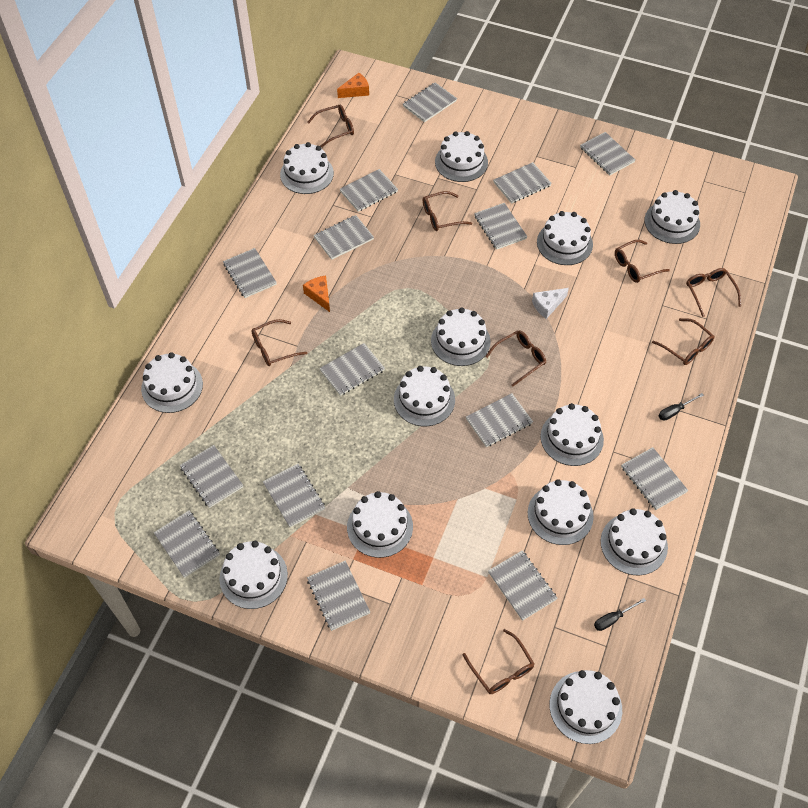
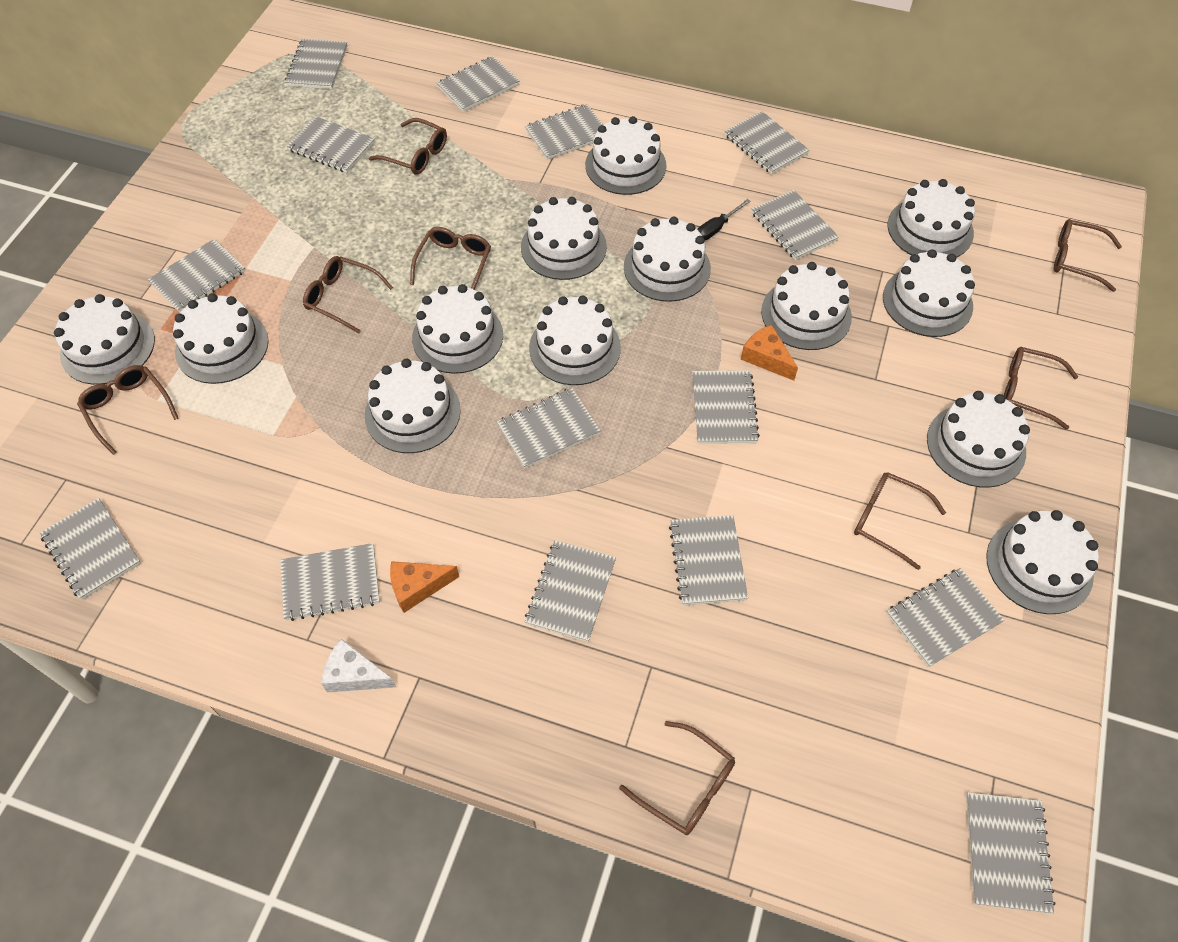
black screwdriver: 2 -> 1

